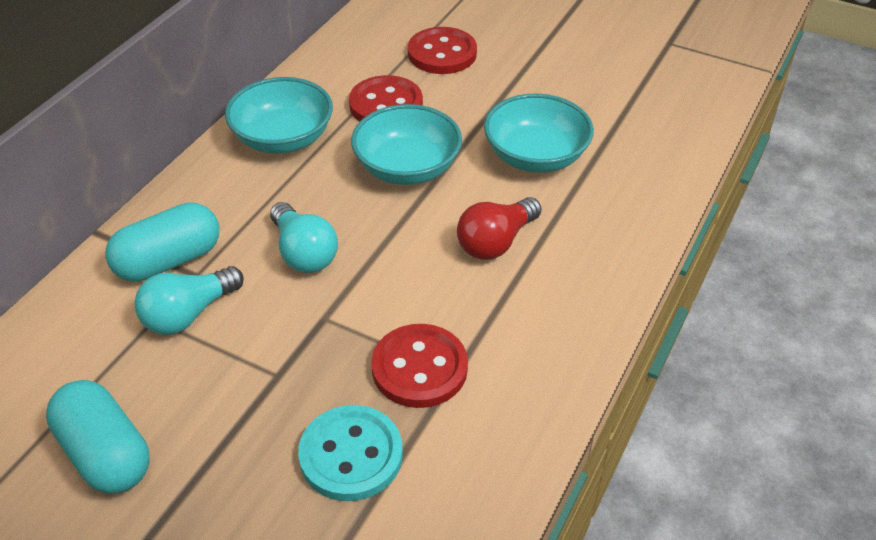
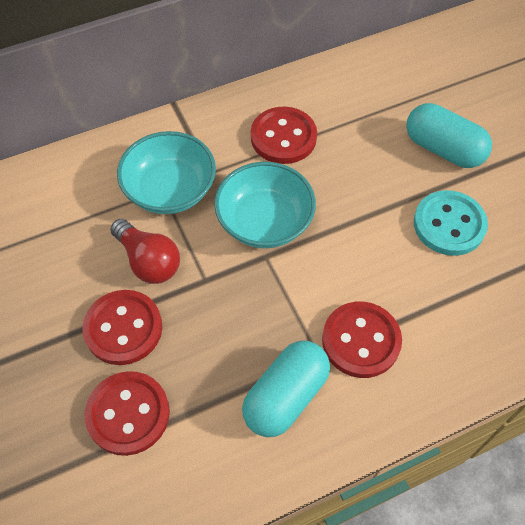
red button: 3 -> 4
turquoise bowl: 3 -> 2
turquoise light bulb: 2 -> 0

